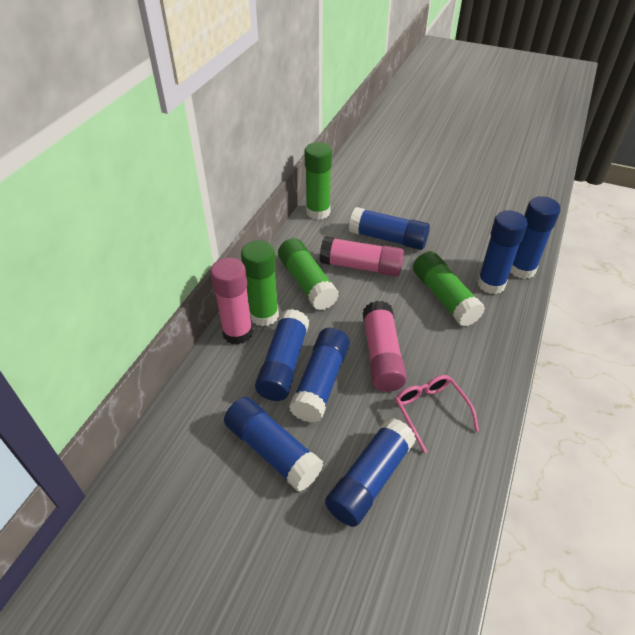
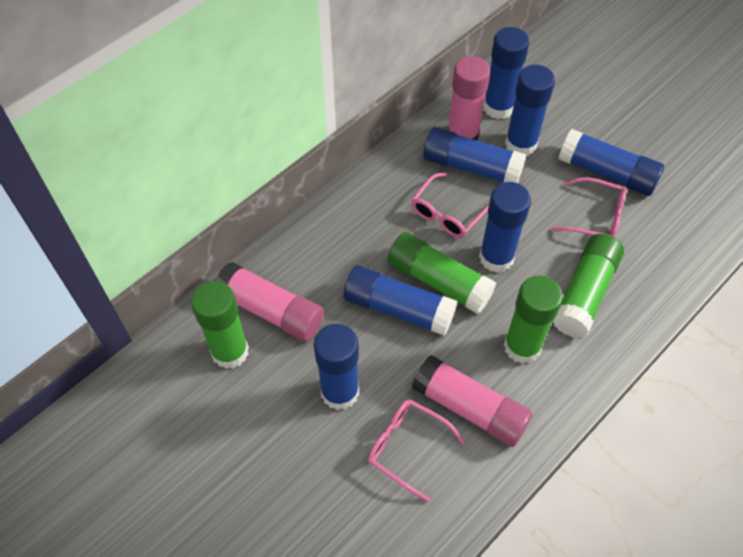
pink glasses: 1 -> 3

